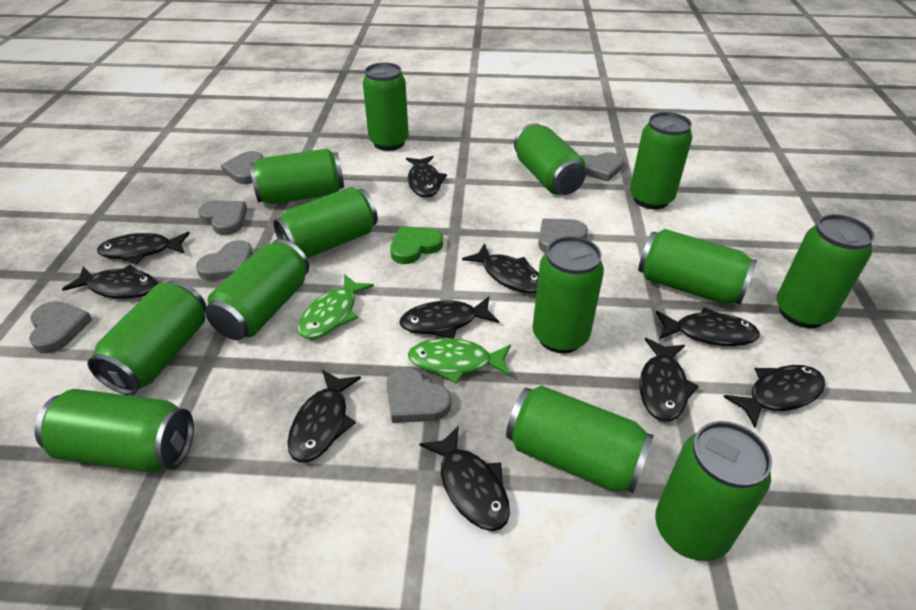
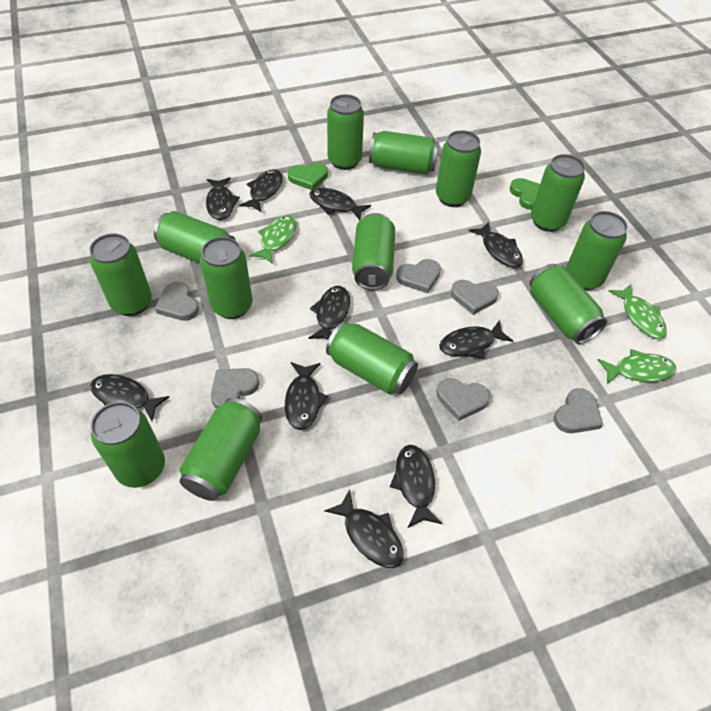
green fish: 2 -> 3
green heart: 1 -> 2
grey heart: 7 -> 6

